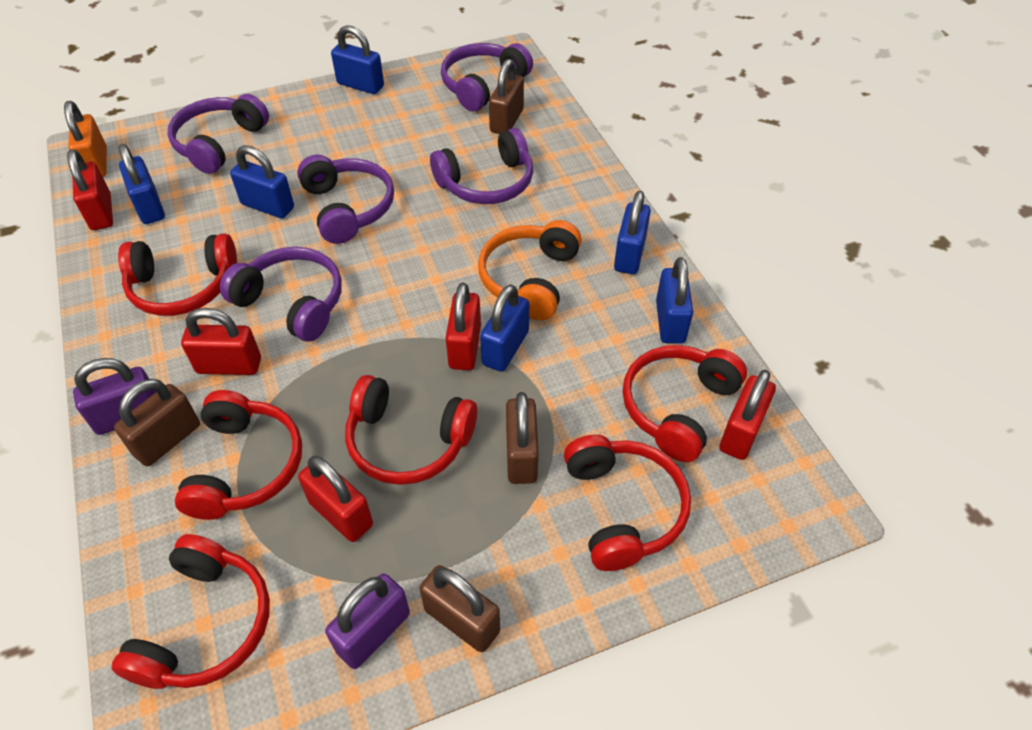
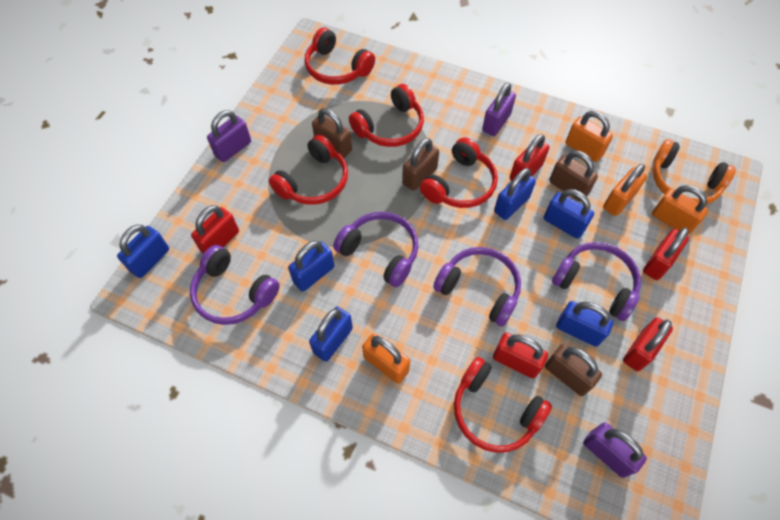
orange padlock: 1 -> 4
purple headphones: 5 -> 4
purple padlock: 2 -> 3
red headphones: 6 -> 5

